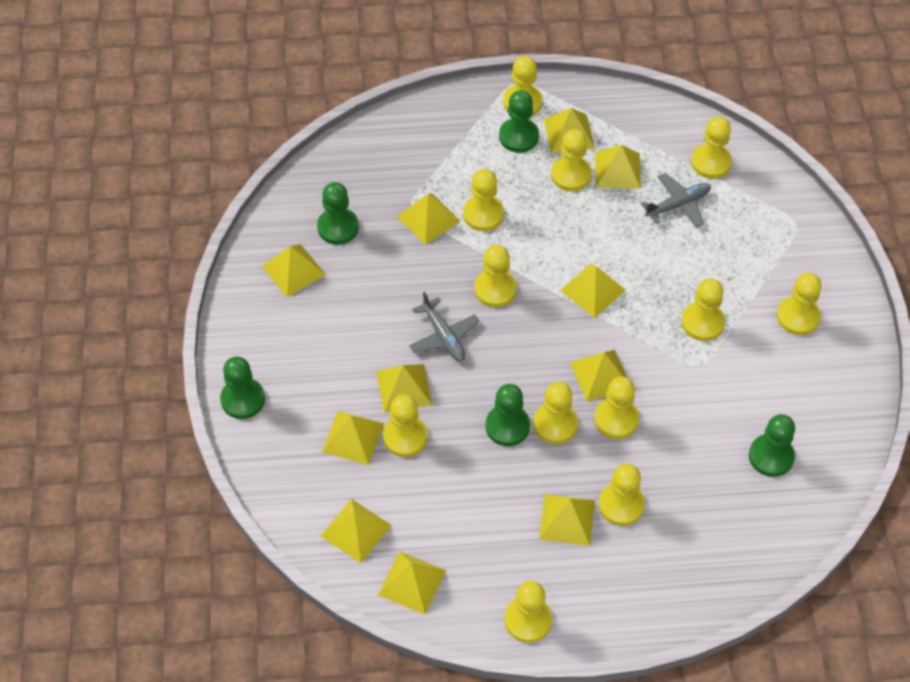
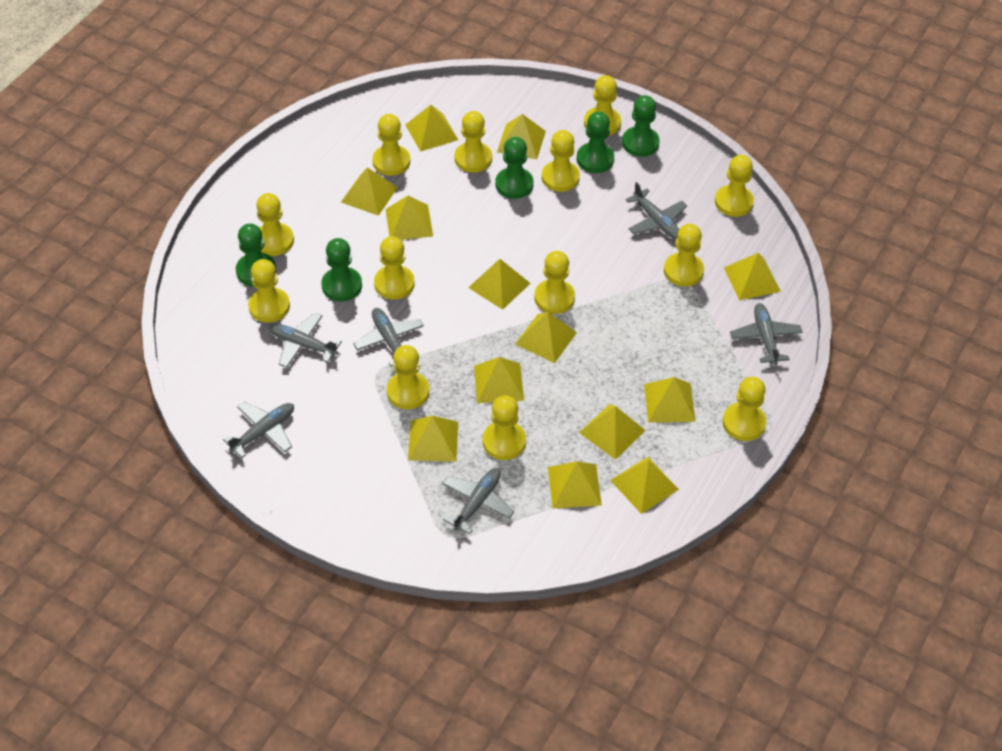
grey plane: 2 -> 6
yellow pawn: 12 -> 13
yellow pyramid: 11 -> 13

